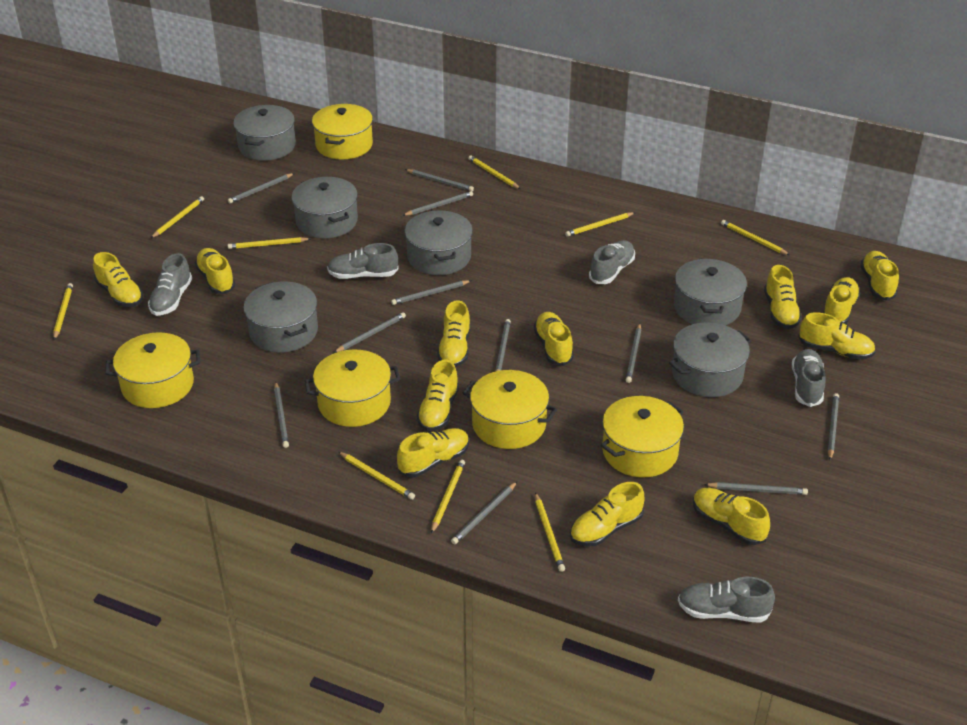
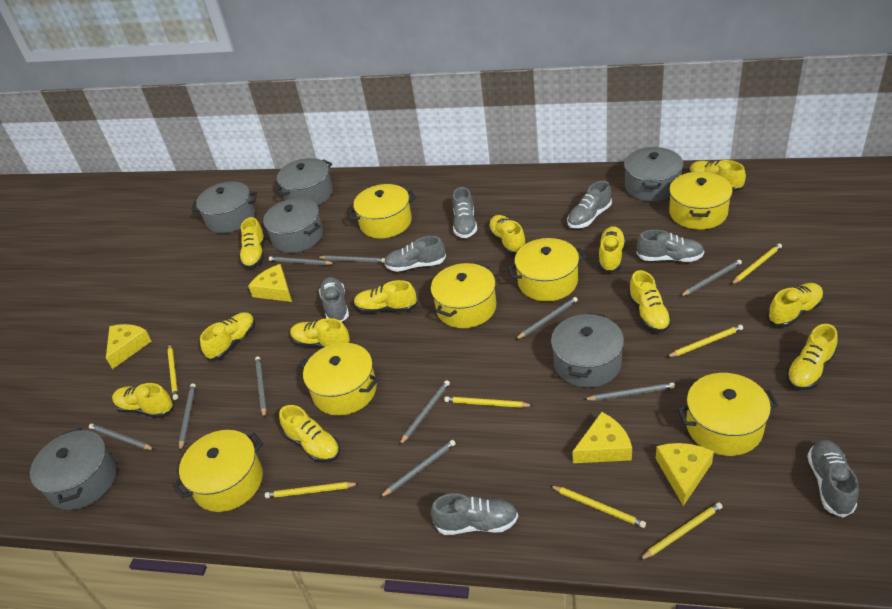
grey pencil: 11 -> 10
grey shoe: 5 -> 7
yellow cheese: 0 -> 4
yellow pencil: 9 -> 7
yellow pot: 5 -> 7

